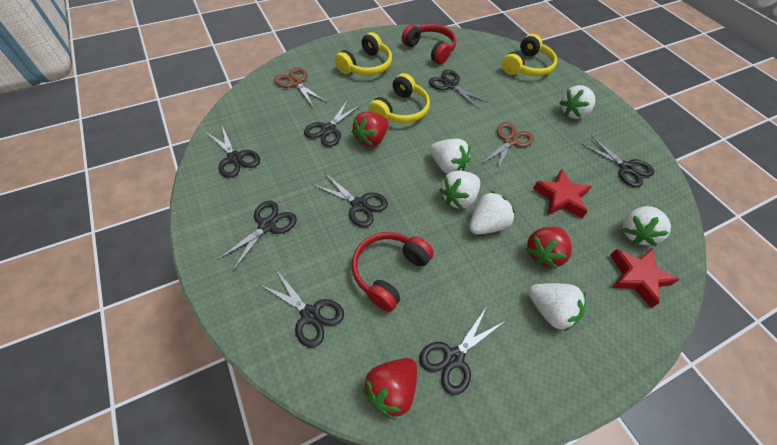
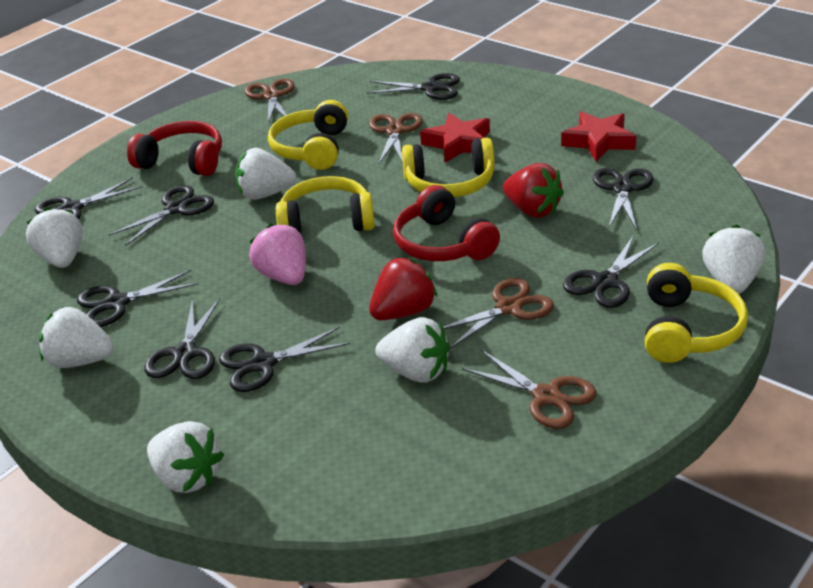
brown scissors: 2 -> 4
pink strawberry: 0 -> 1
red strawberry: 3 -> 2
yellow headphones: 3 -> 4

